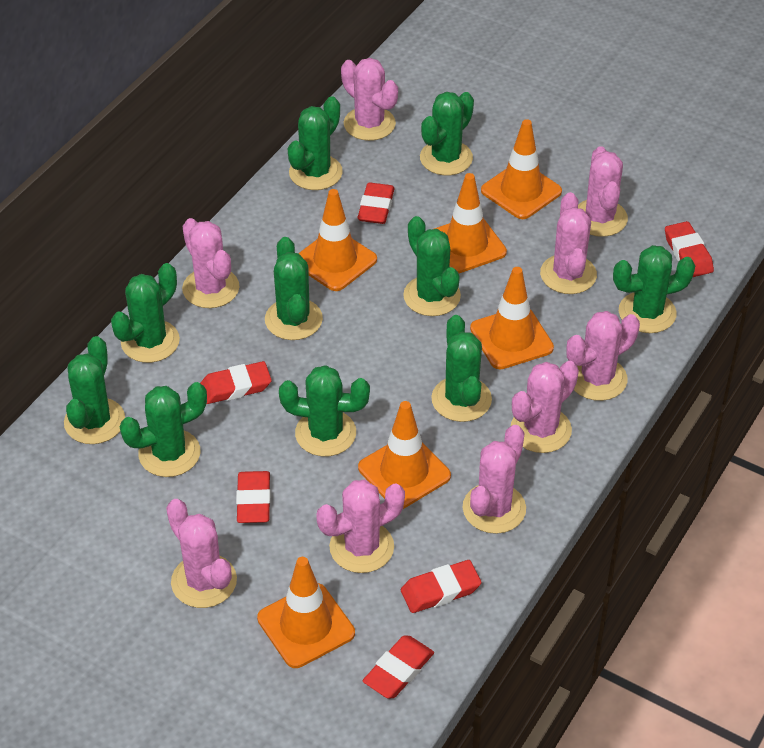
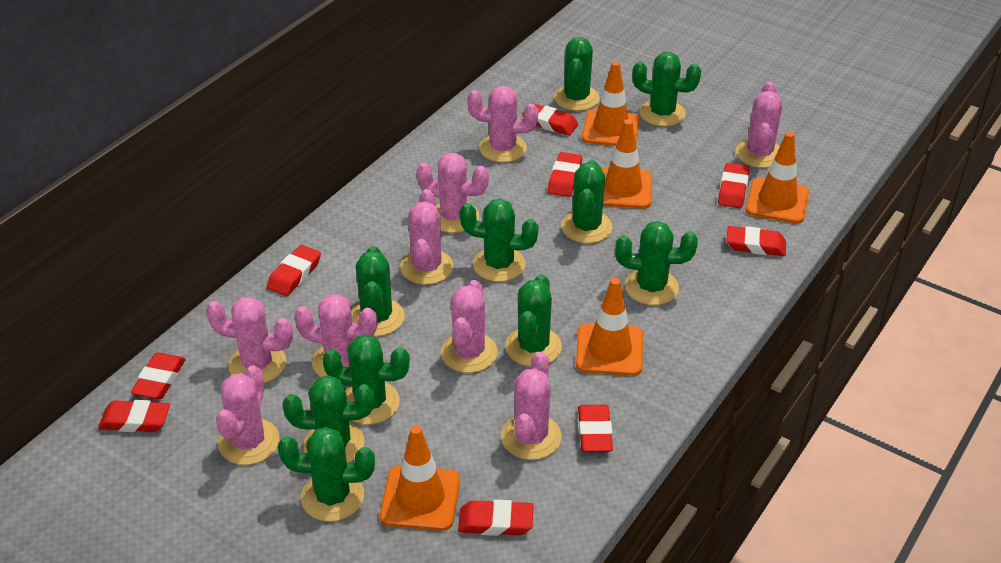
orange traffic cone: 6 -> 5
red eraser: 6 -> 9

